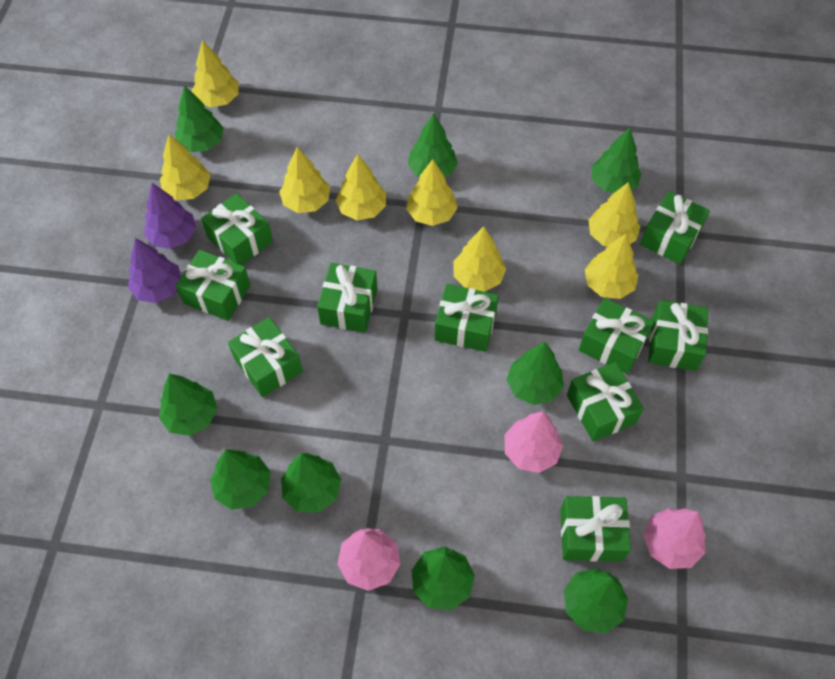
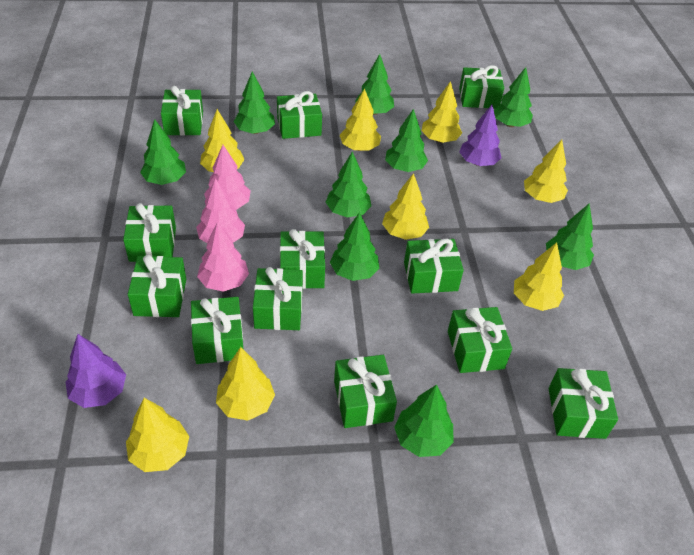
green gift: 10 -> 12

